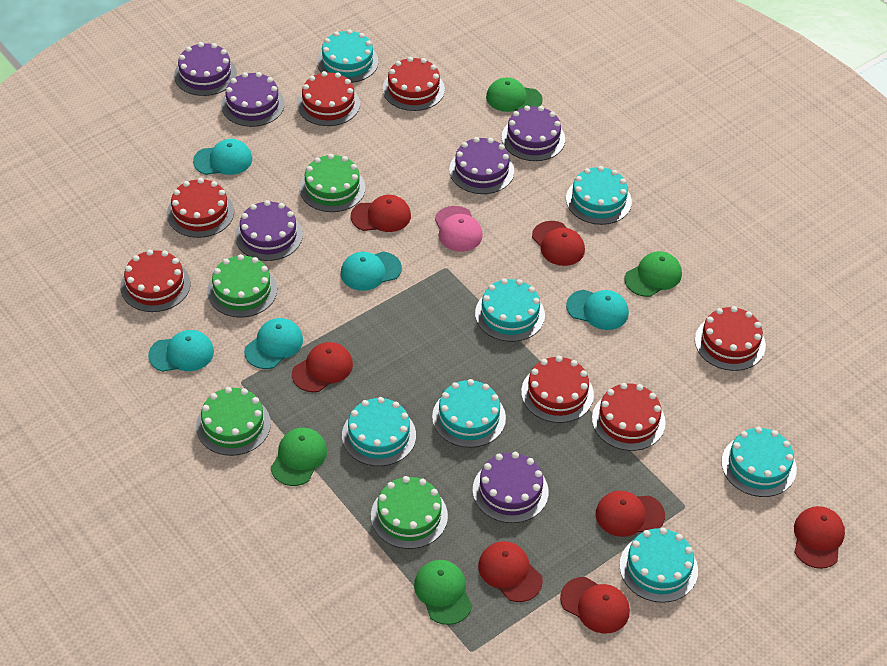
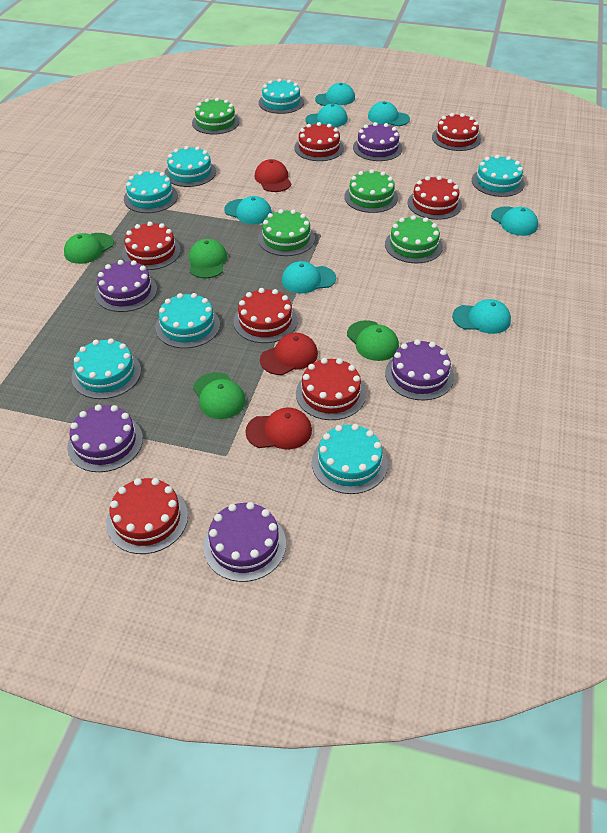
pink cap: 1 -> 0
purple cake: 6 -> 5
red cap: 7 -> 3
turquoise cap: 5 -> 7

